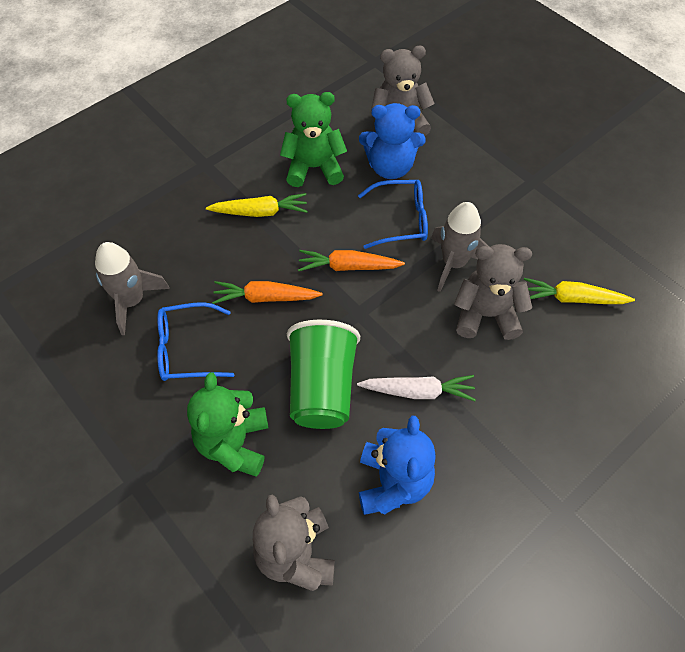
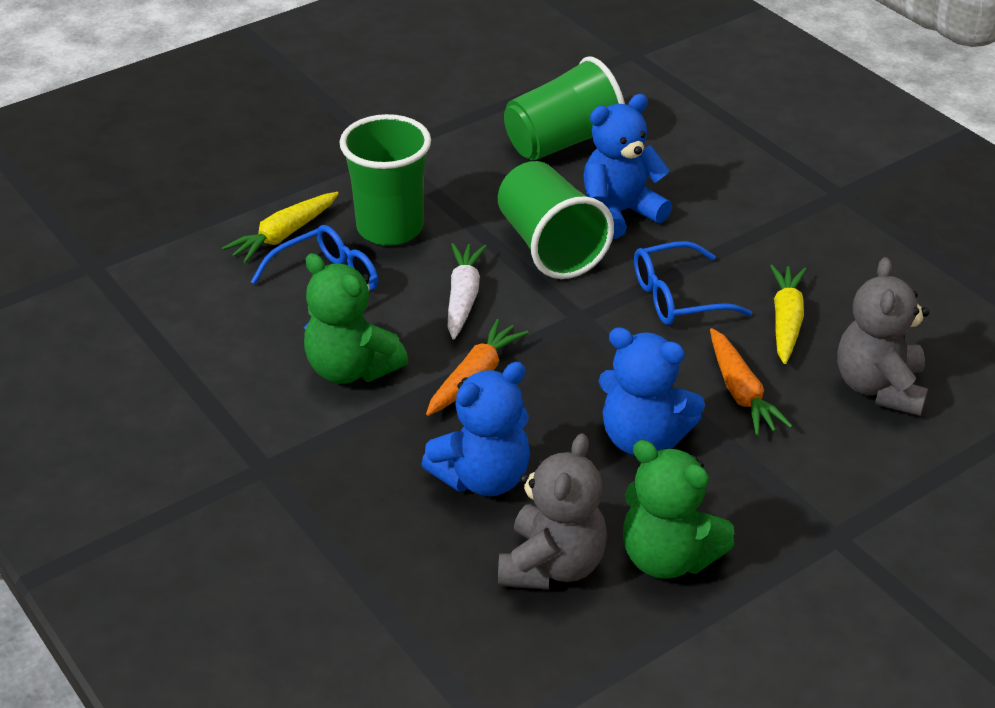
blue teddy bear: 2 -> 3
green cup: 1 -> 3
grey rocket: 2 -> 0
grey teddy bear: 3 -> 2

